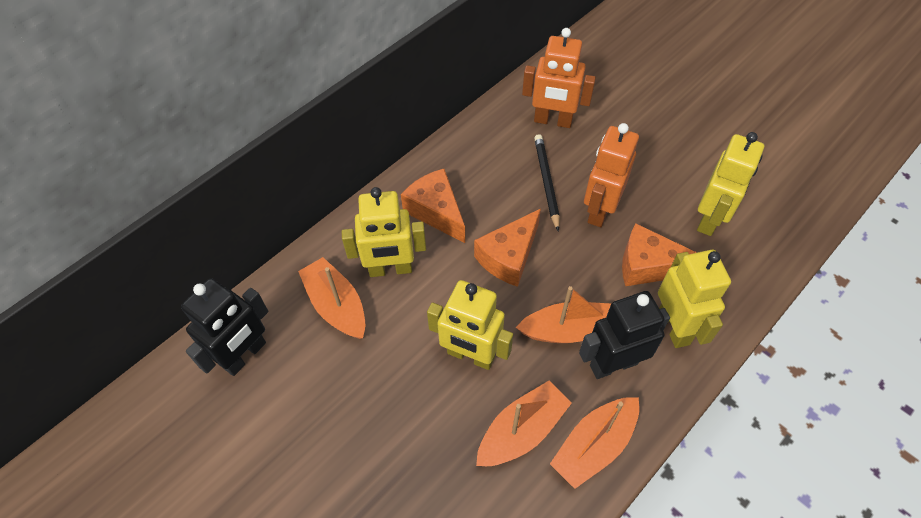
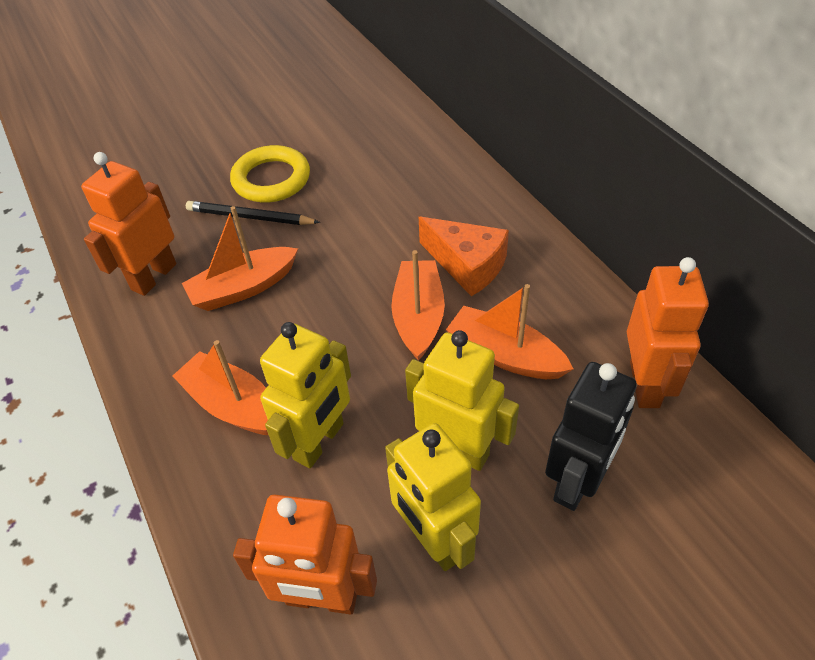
black robot: 2 -> 1
orange cheese: 3 -> 1
orange robot: 2 -> 3
yellow ring: 0 -> 1
yellow robot: 4 -> 3

